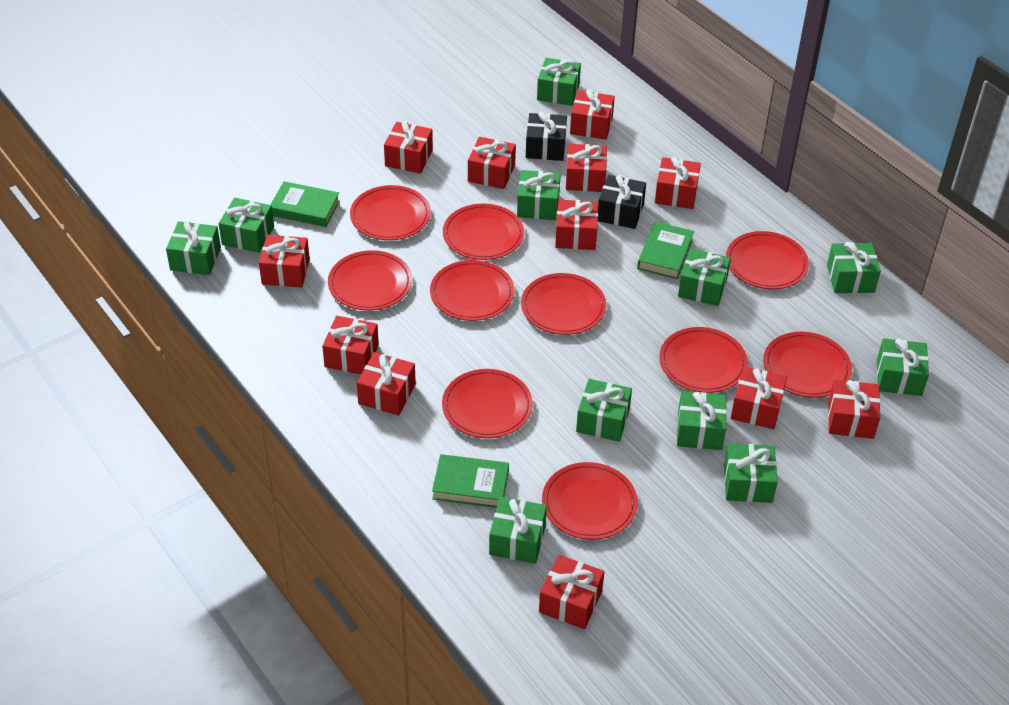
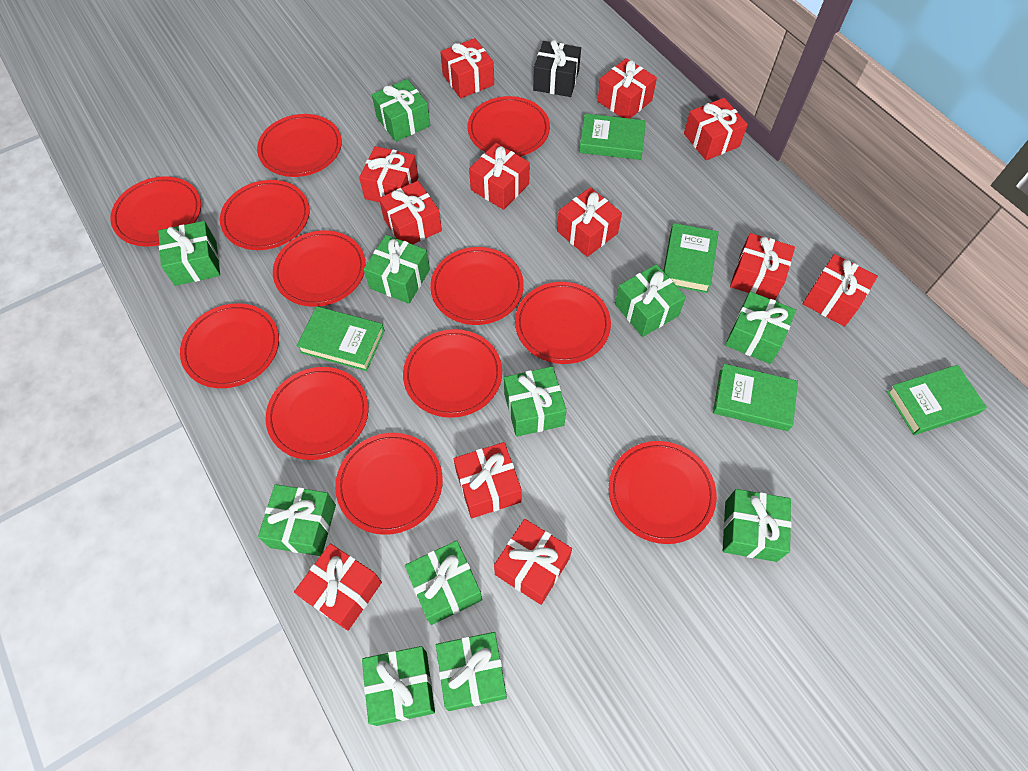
black gift: 2 -> 1
green book: 3 -> 5
red plate: 10 -> 12

